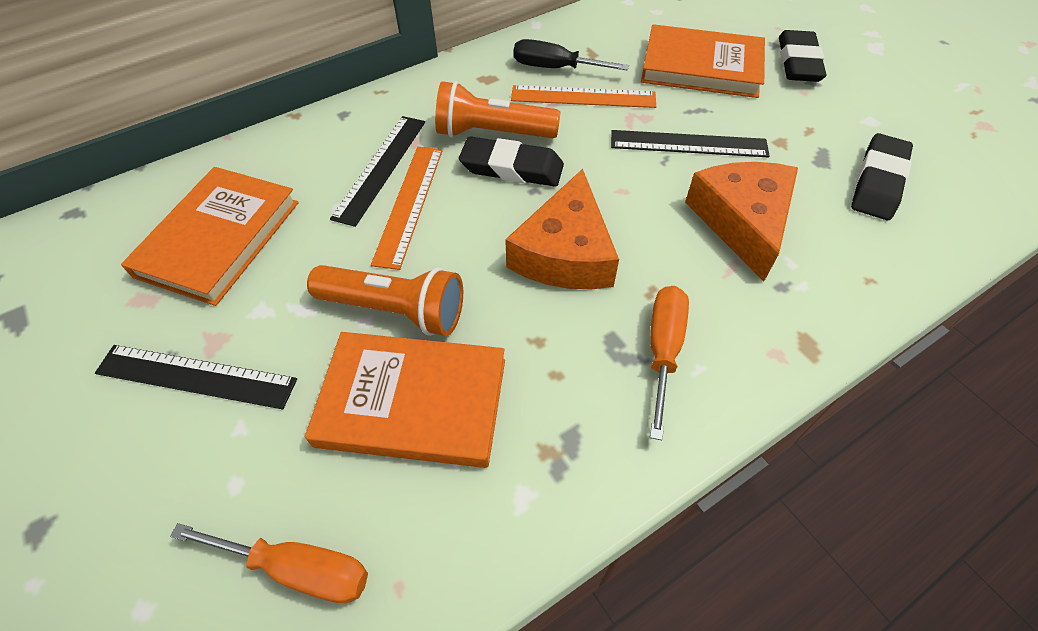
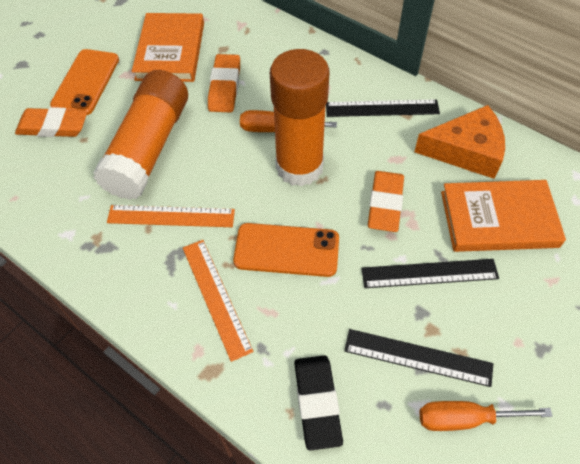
black eraser: 3 -> 1
black screwdriver: 1 -> 0
orange book: 3 -> 2
orange cheese: 2 -> 1
orange eraser: 0 -> 3
orange flashlight: 2 -> 0
orange glue stick: 0 -> 2
orange phone: 0 -> 2

